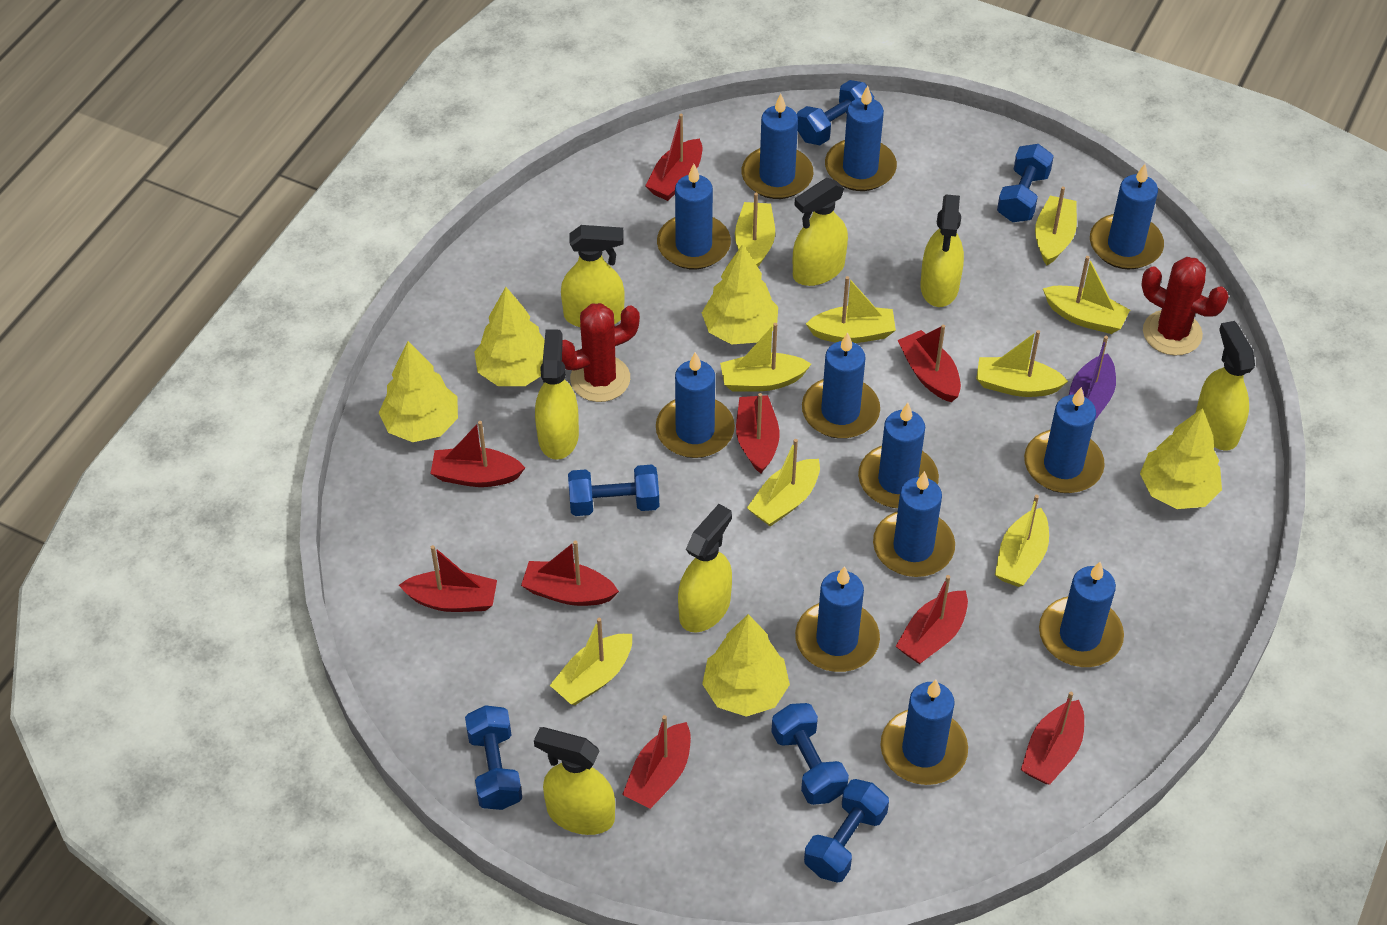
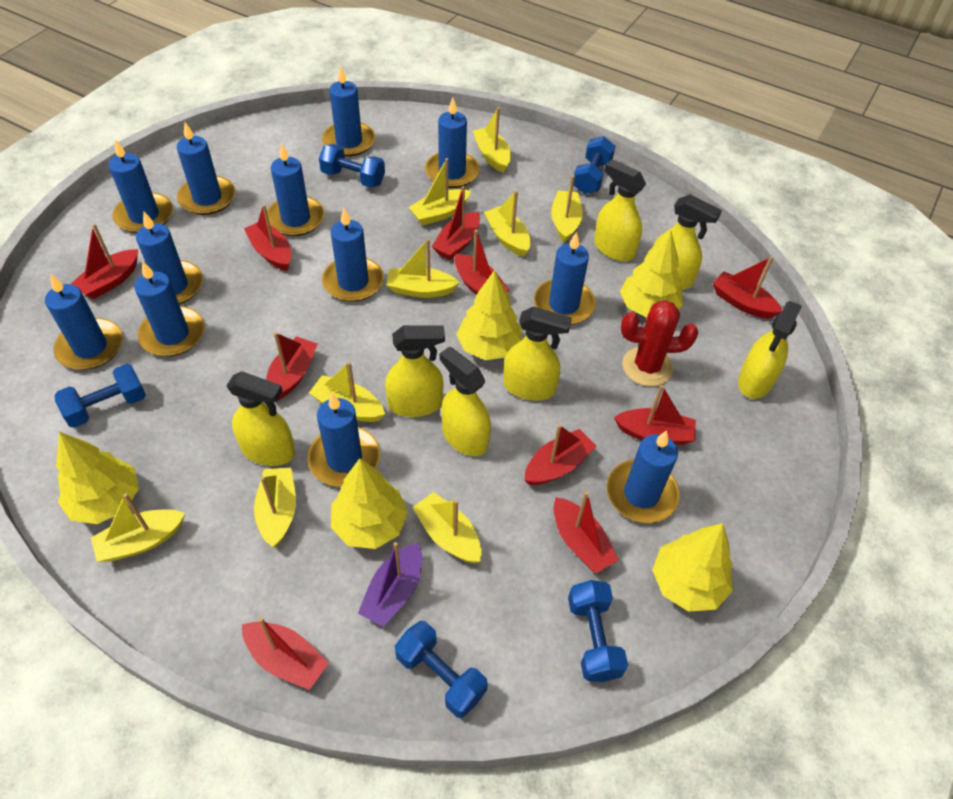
blue dumbbell: 6 -> 5
red boat: 9 -> 10
red cactus: 2 -> 1

